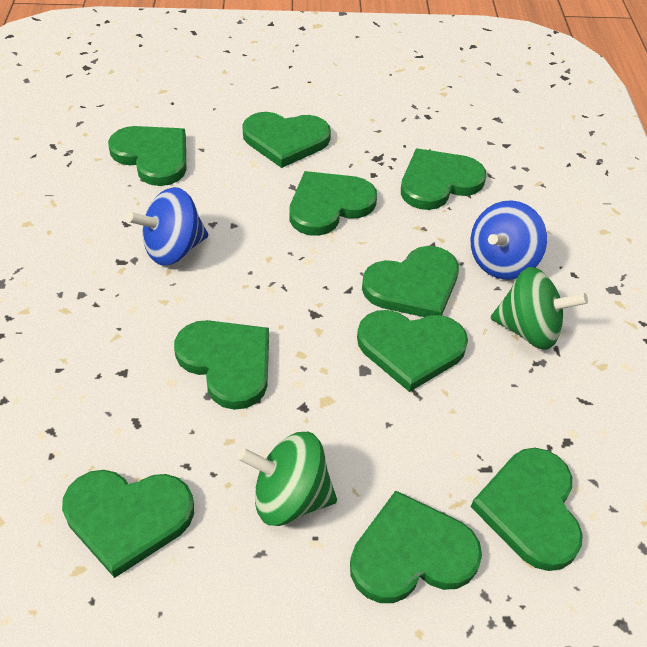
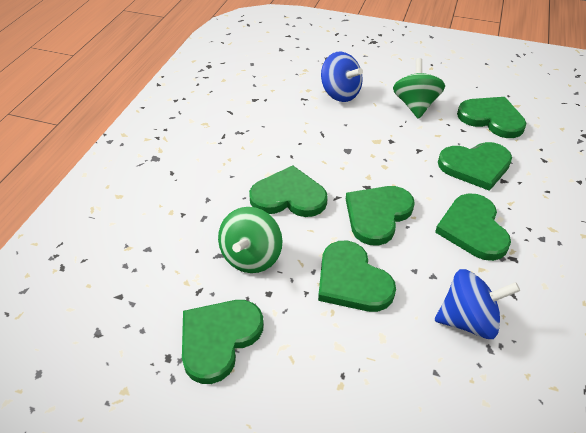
green heart: 10 -> 7

